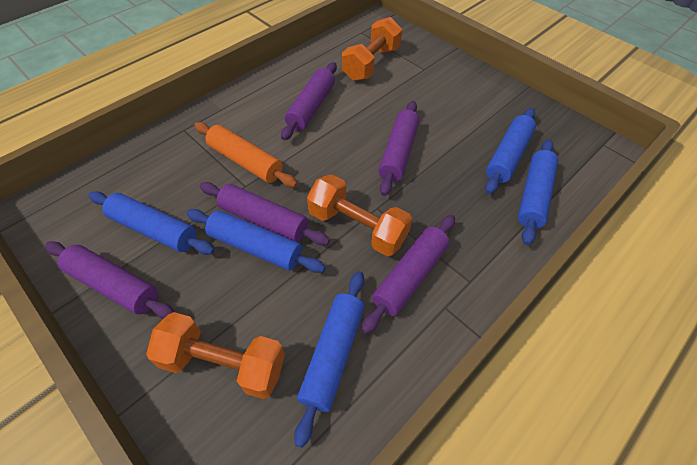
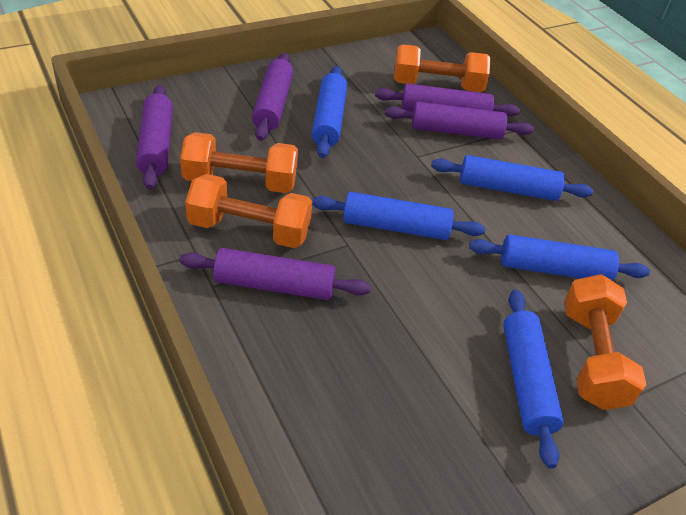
orange dumbbell: 3 -> 4
orange rolling pin: 1 -> 0

